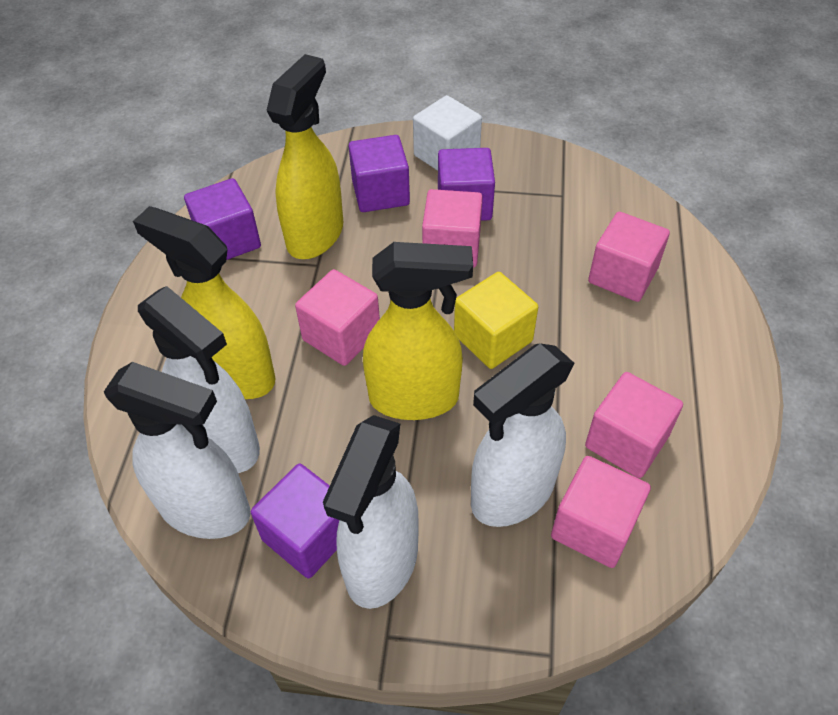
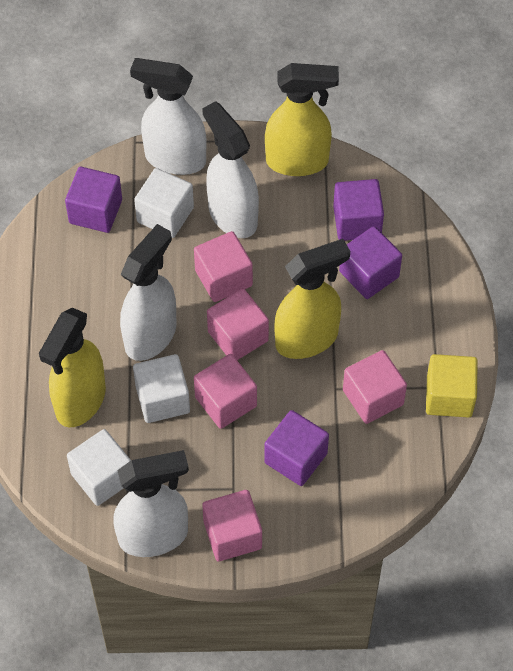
white cube: 1 -> 3

